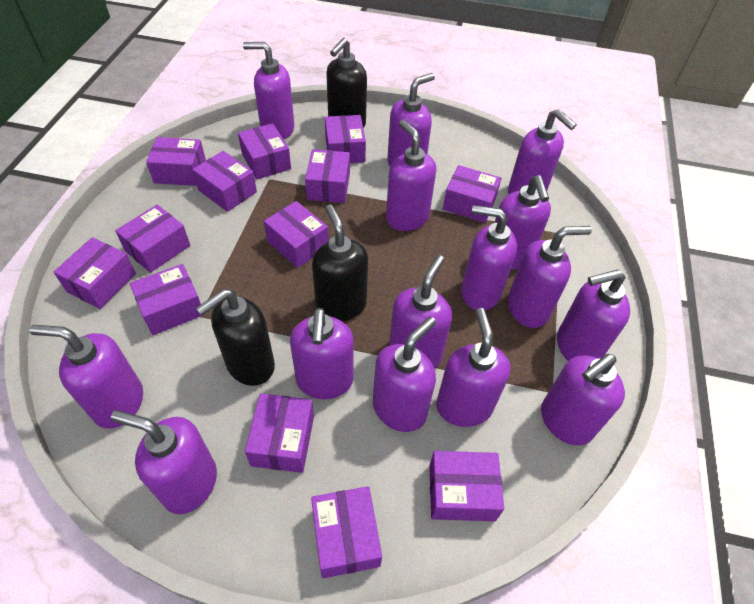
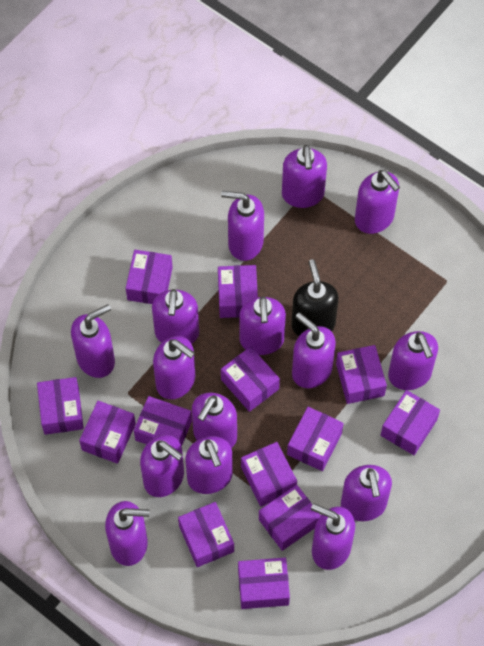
black soap dispenser: 3 -> 1

